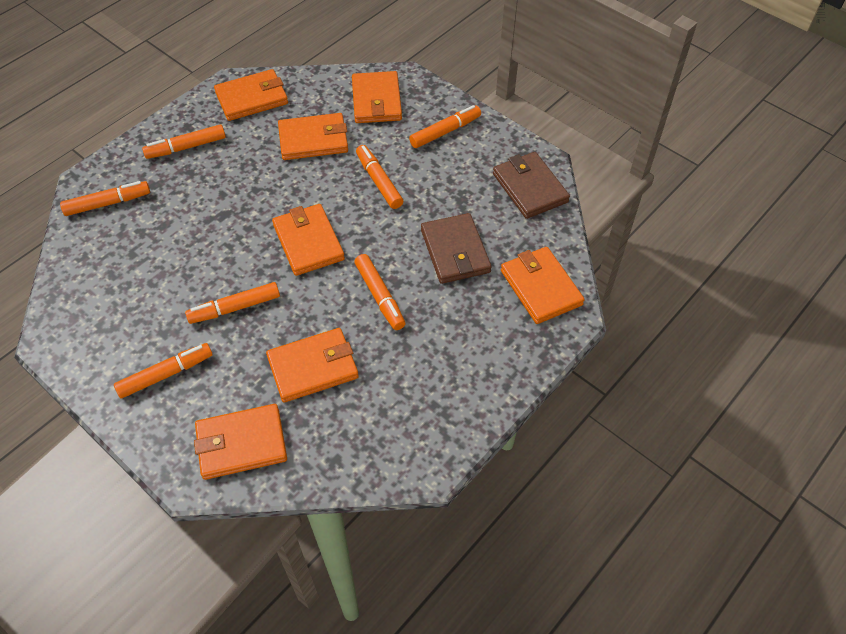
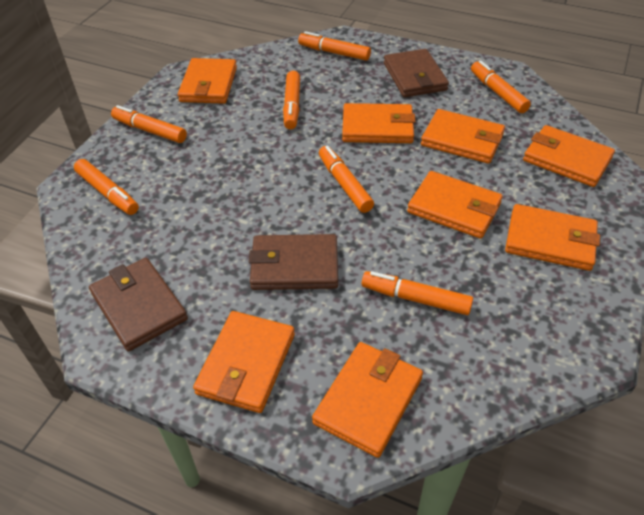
brown wallet: 2 -> 3
orange wallet: 7 -> 8

